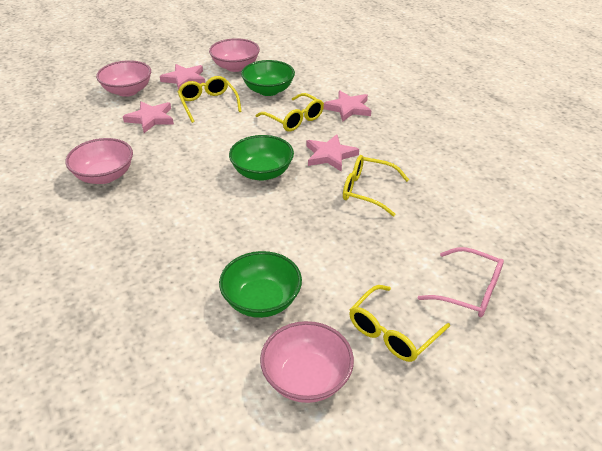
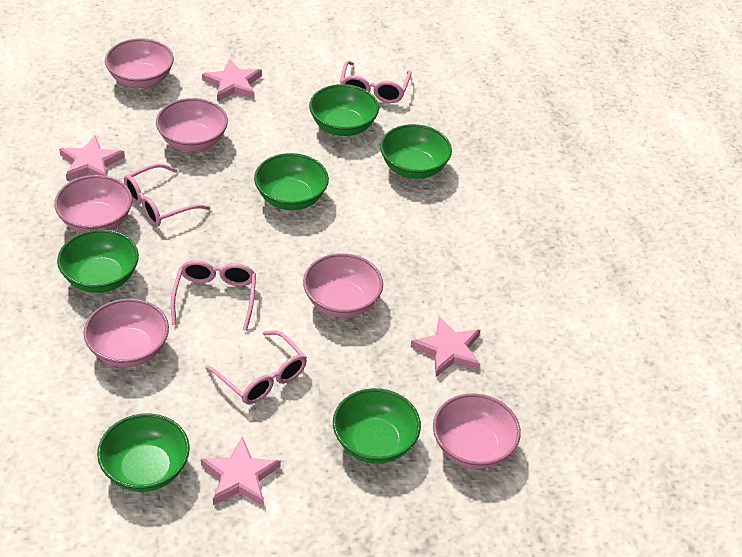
green bowl: 3 -> 6
pink bowl: 4 -> 6
pink glasses: 1 -> 4
yellow glasses: 4 -> 0

